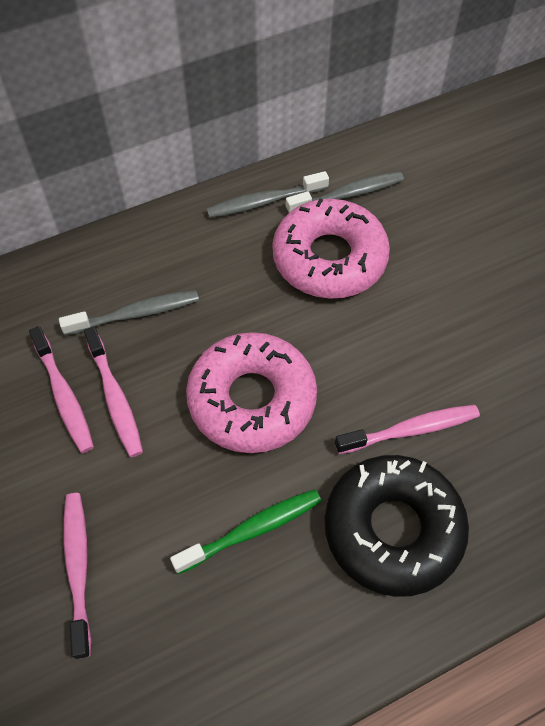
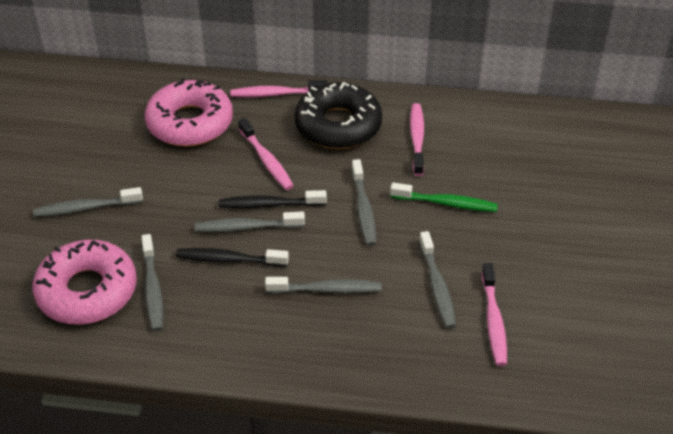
black toothbrush: 0 -> 2
grey toothbrush: 3 -> 6

